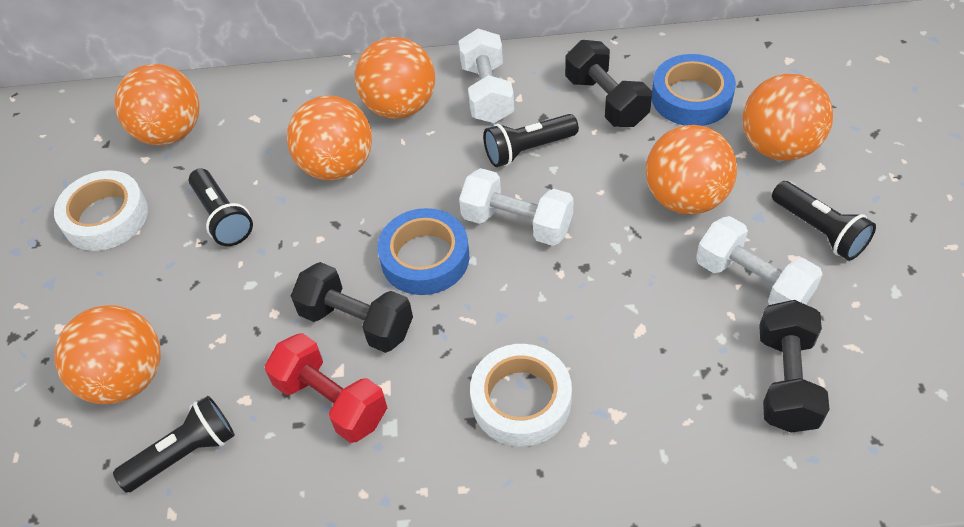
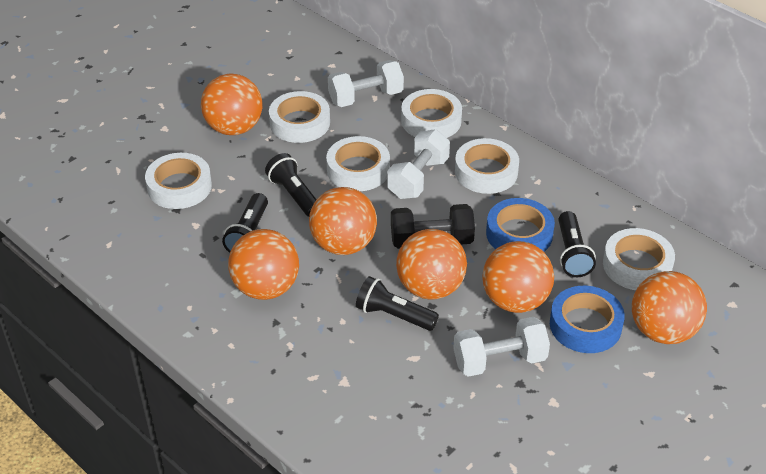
black dumbbell: 3 -> 1
red dumbbell: 1 -> 0
white tape: 2 -> 6

